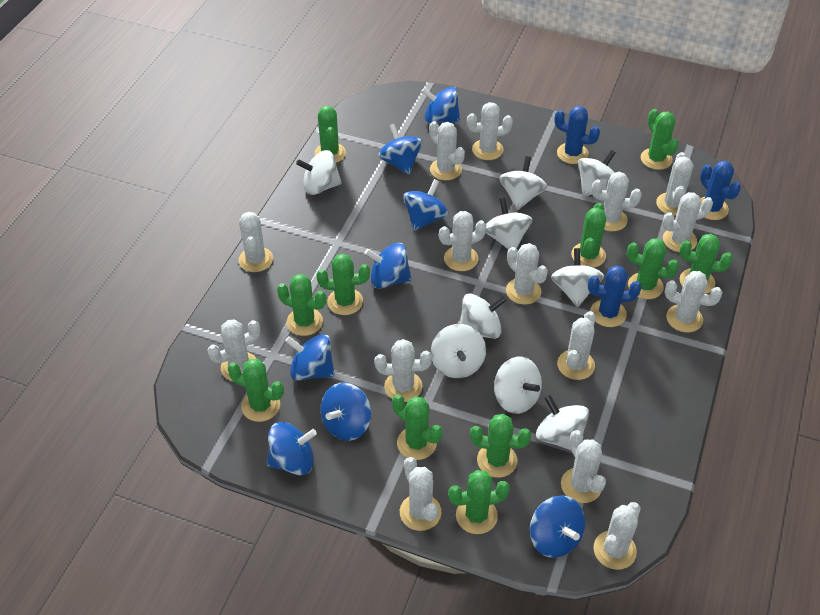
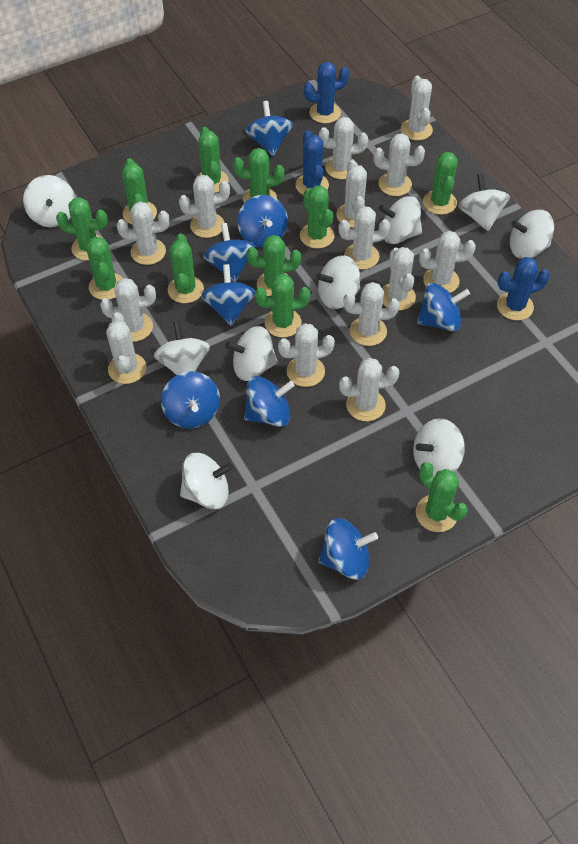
white cactus: 15 -> 14

